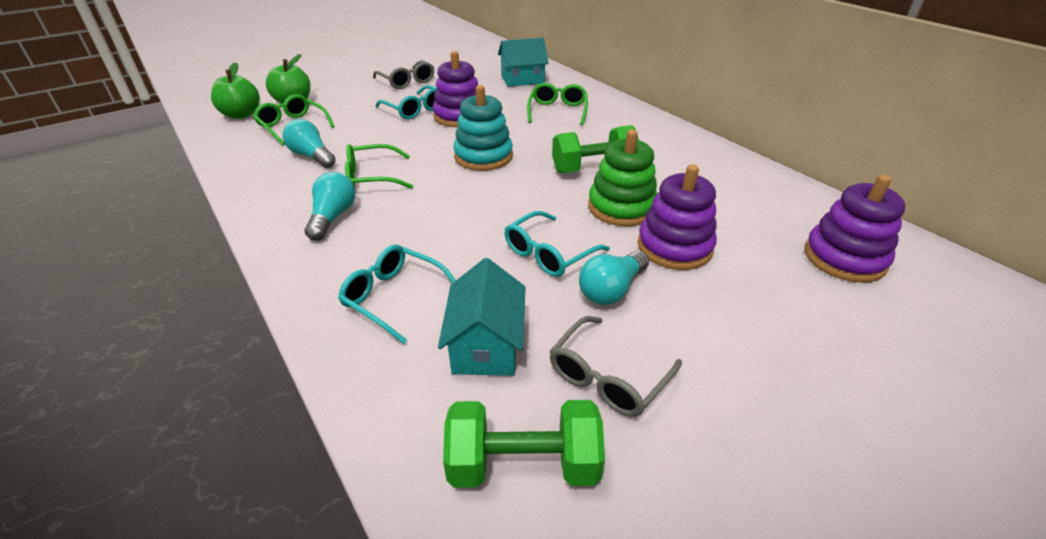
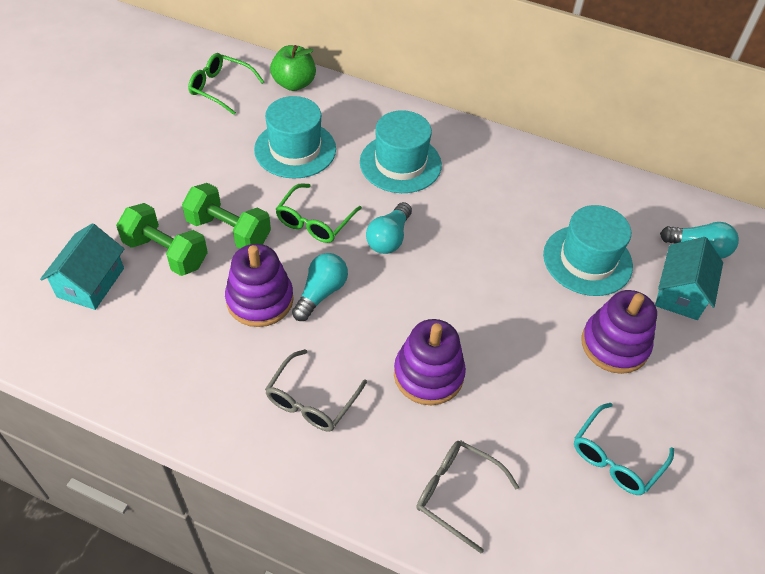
green apple: 2 -> 1
green glasses: 3 -> 2
green stacking toy: 1 -> 0
turquoise glasses: 3 -> 1
turquoise hat: 0 -> 3
turquoise stacking toy: 1 -> 0

